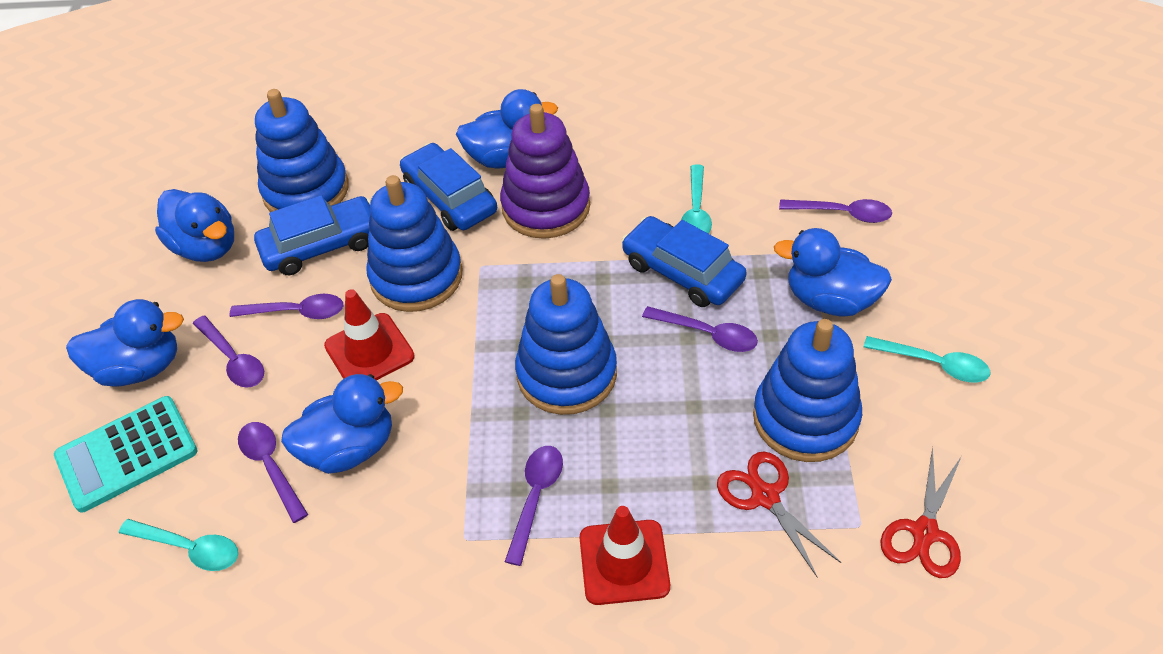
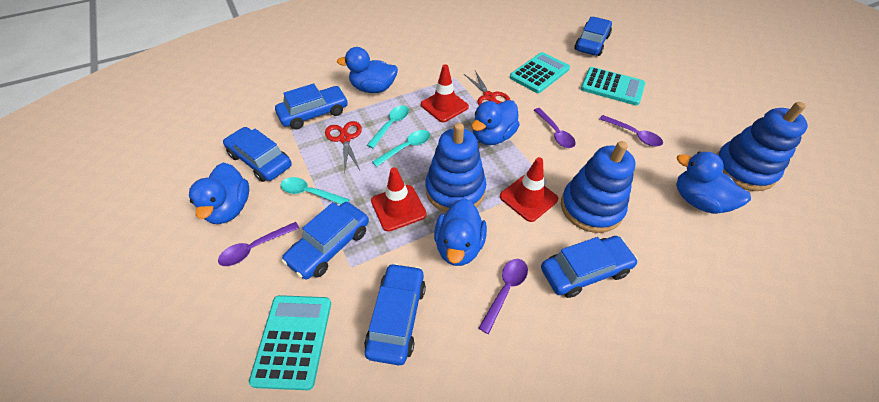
blue car: 3 -> 6
blue stacking toy: 4 -> 3
purple spoon: 6 -> 4
purple stacking toy: 1 -> 0
red traffic cone: 2 -> 3
turquoise calculator: 1 -> 3

